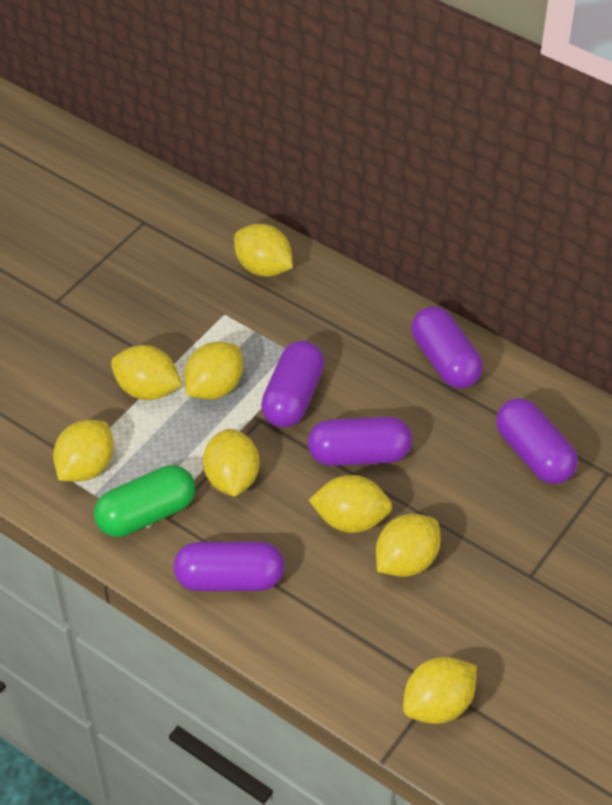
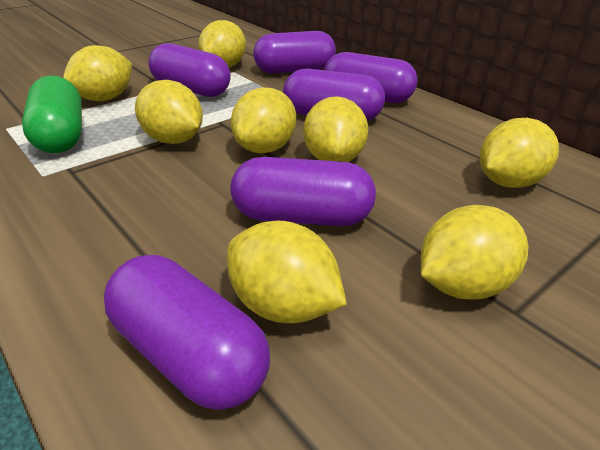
purple capsule: 5 -> 6

